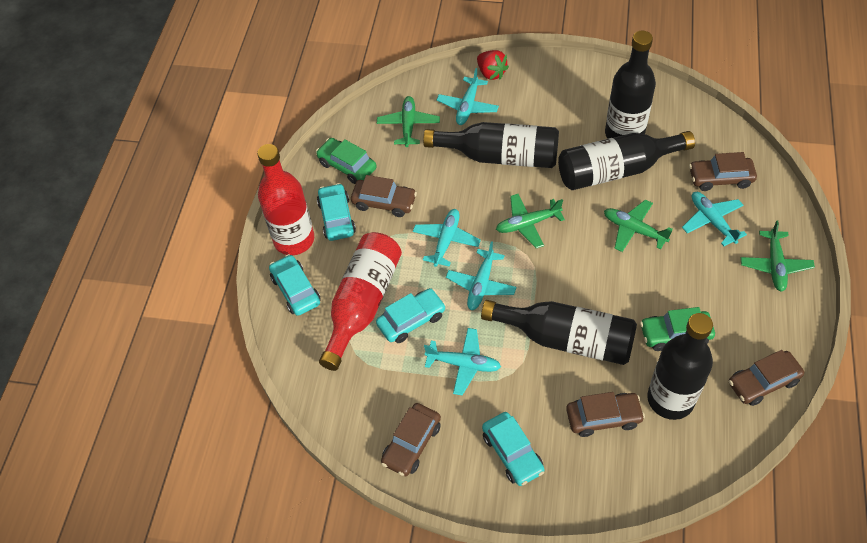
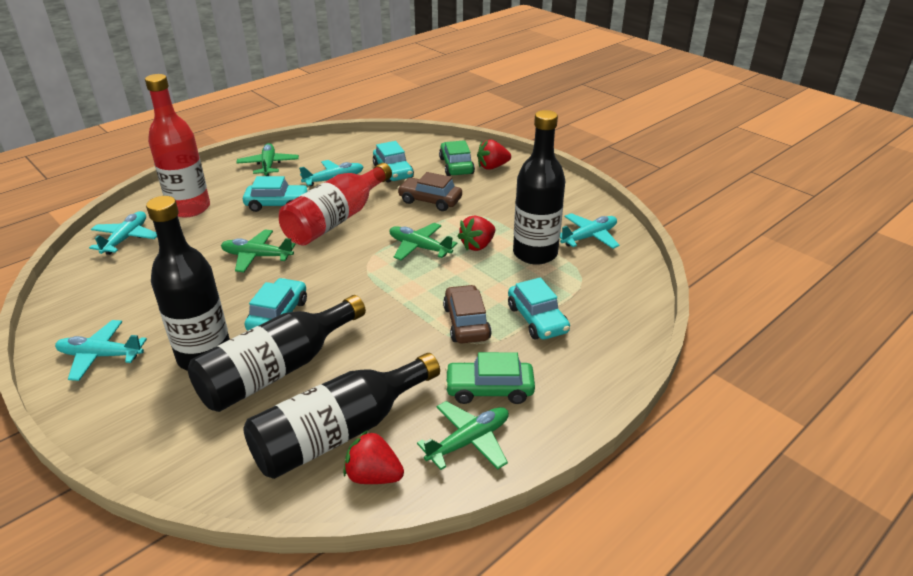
black bottle: 5 -> 4
brown car: 5 -> 2
red strawberry: 1 -> 3
turquoise plane: 5 -> 4

